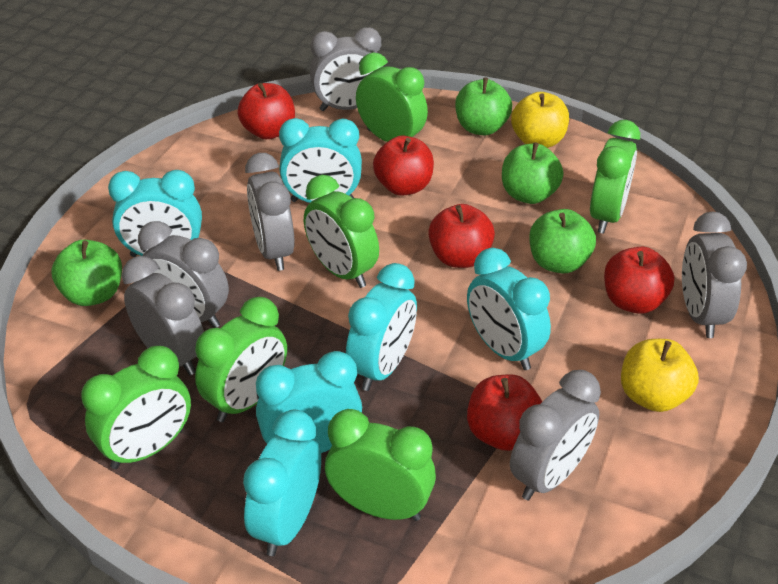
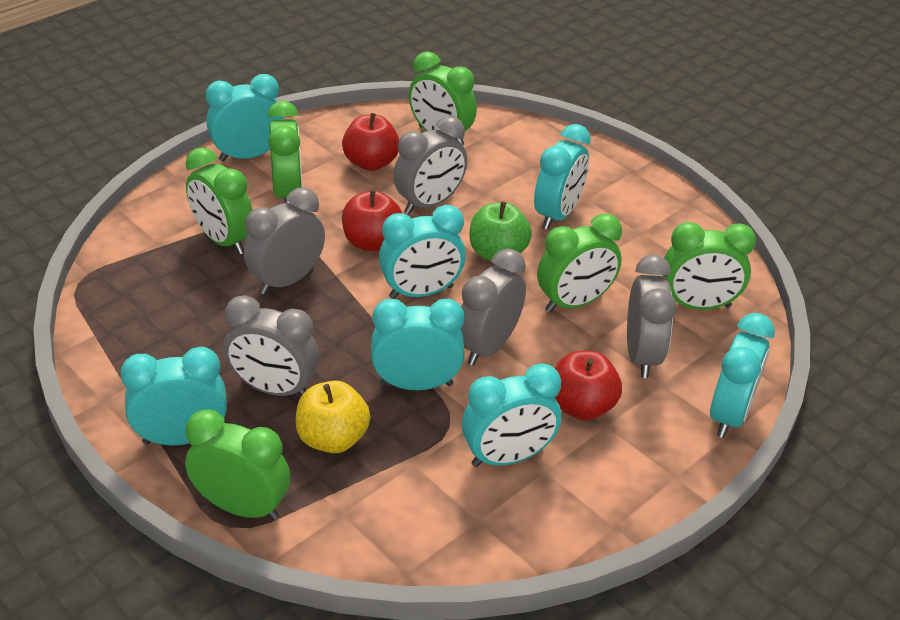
green apple: 4 -> 1
grey clock: 6 -> 5
red apple: 5 -> 3
turquoise clock: 6 -> 7
yellow apple: 2 -> 1

